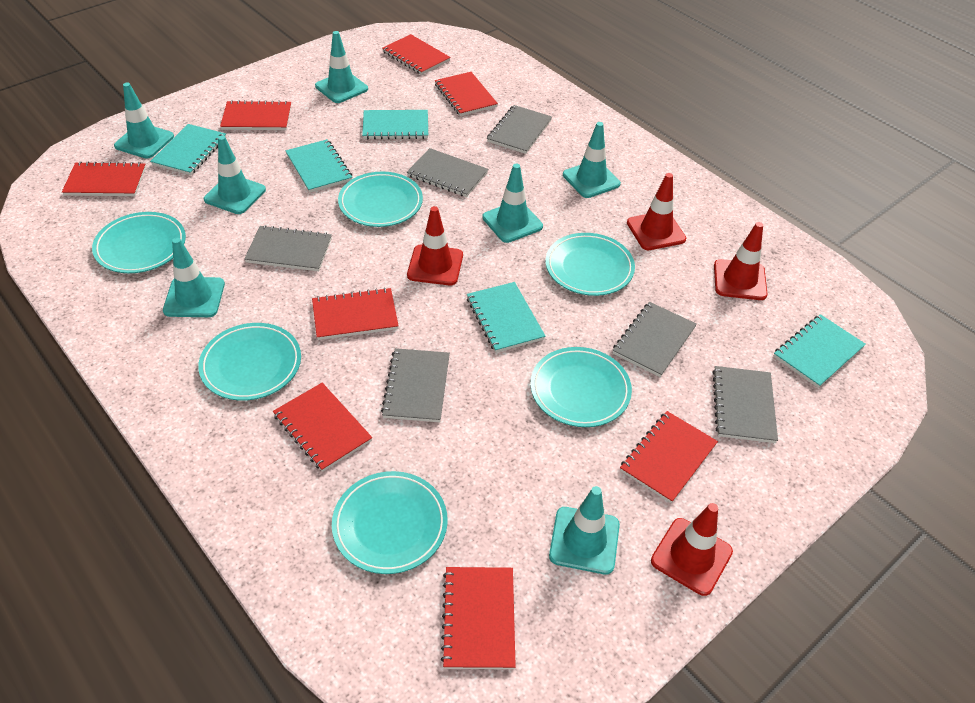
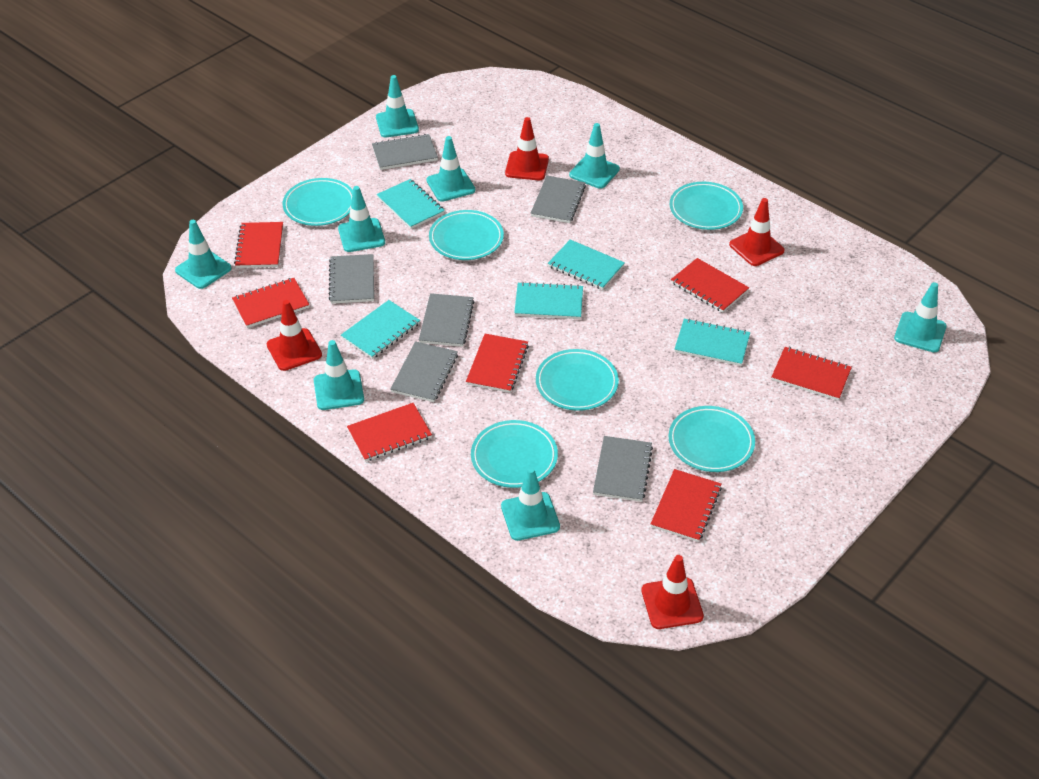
red notebook: 8 -> 7
turquoise traffic cone: 7 -> 8

